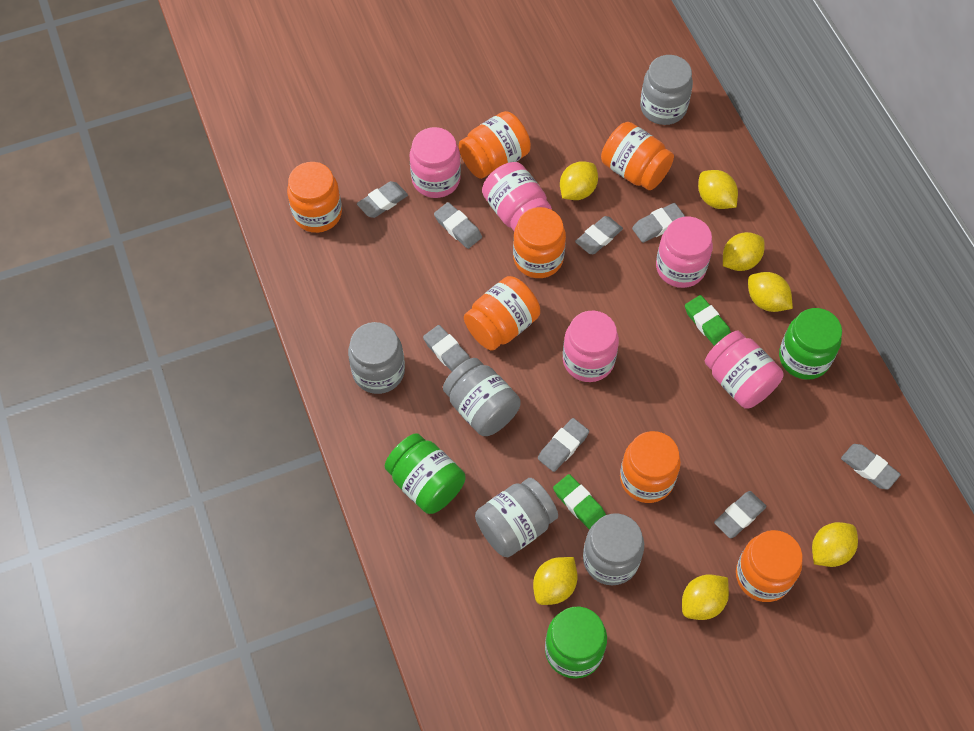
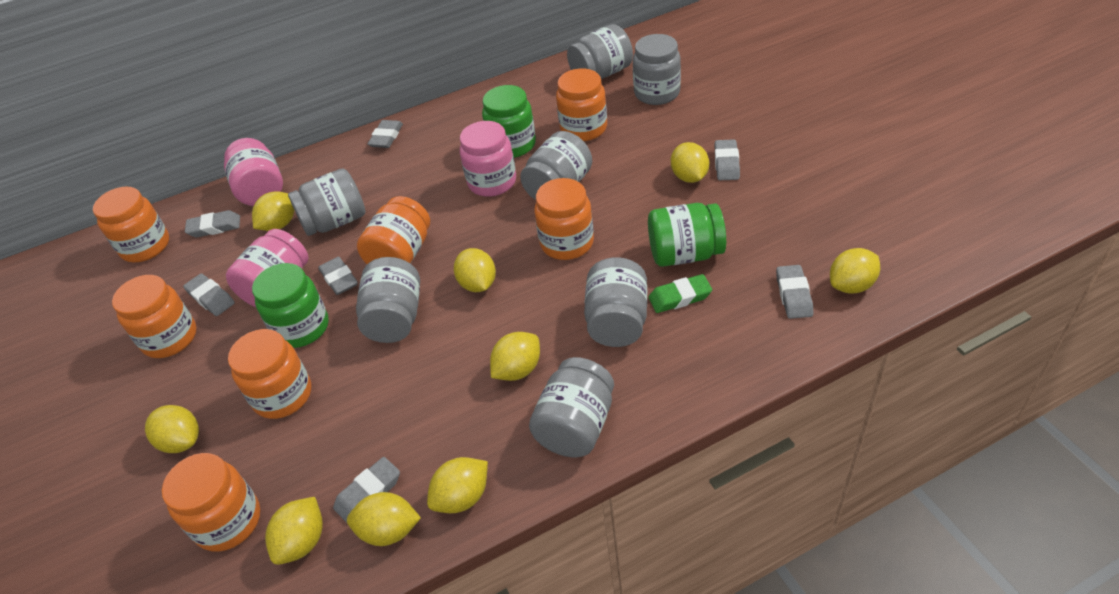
green eraser: 2 -> 1
grey eraser: 8 -> 7
grey jar: 5 -> 7
pink jar: 5 -> 3
yellow lemon: 7 -> 9

